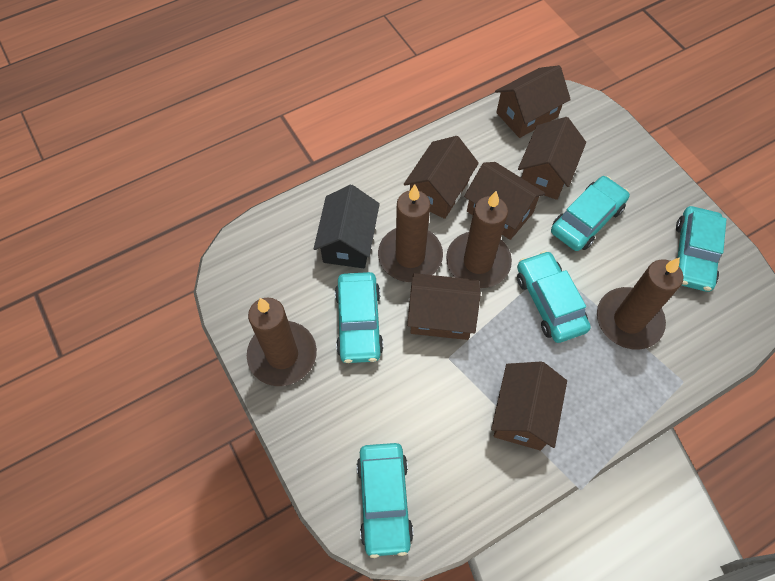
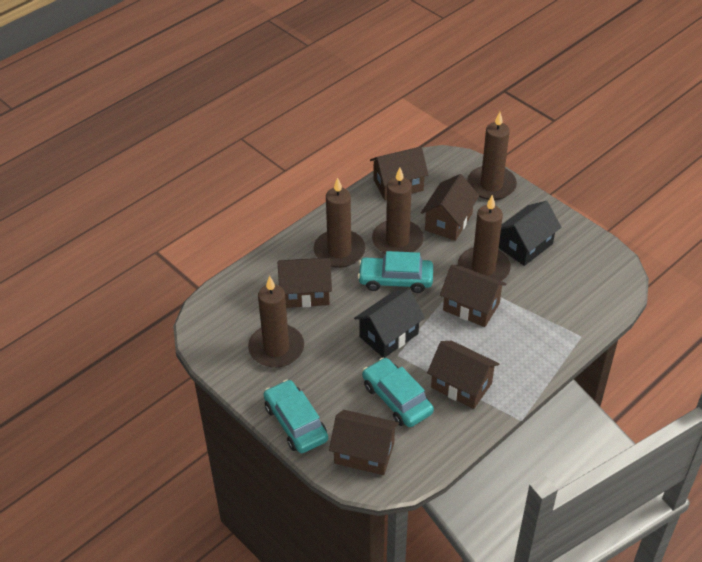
black house: 1 -> 2
brown candle: 4 -> 5
turquoise car: 5 -> 3

